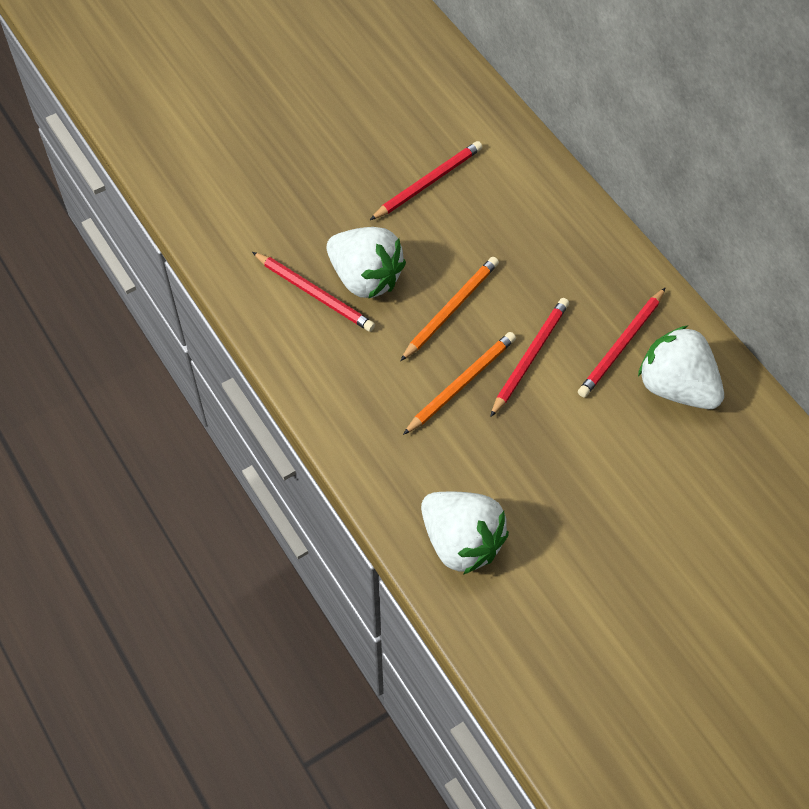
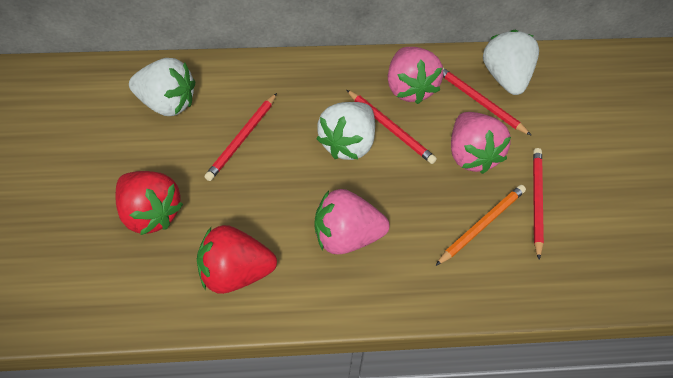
orange pencil: 2 -> 1
pink strawberry: 0 -> 3
red strawberry: 0 -> 2

